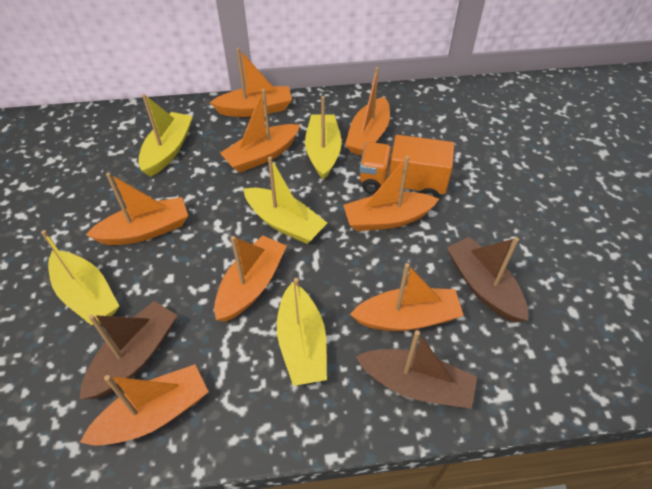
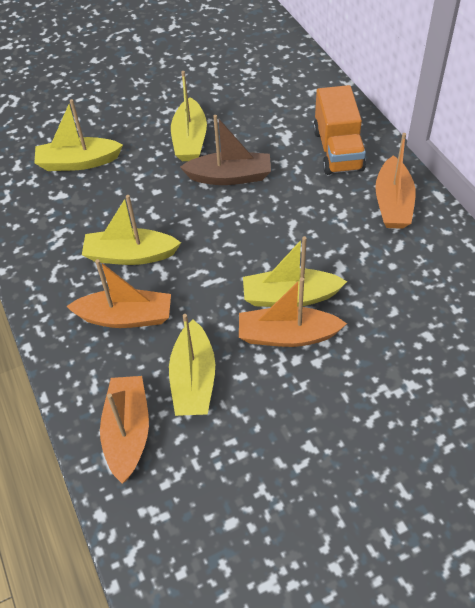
brown boat: 3 -> 1
orange boat: 8 -> 4

